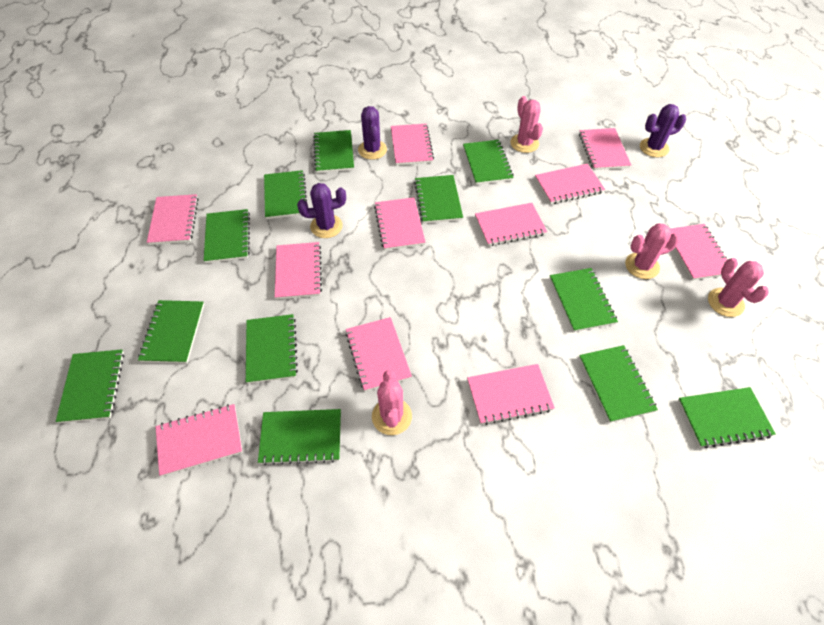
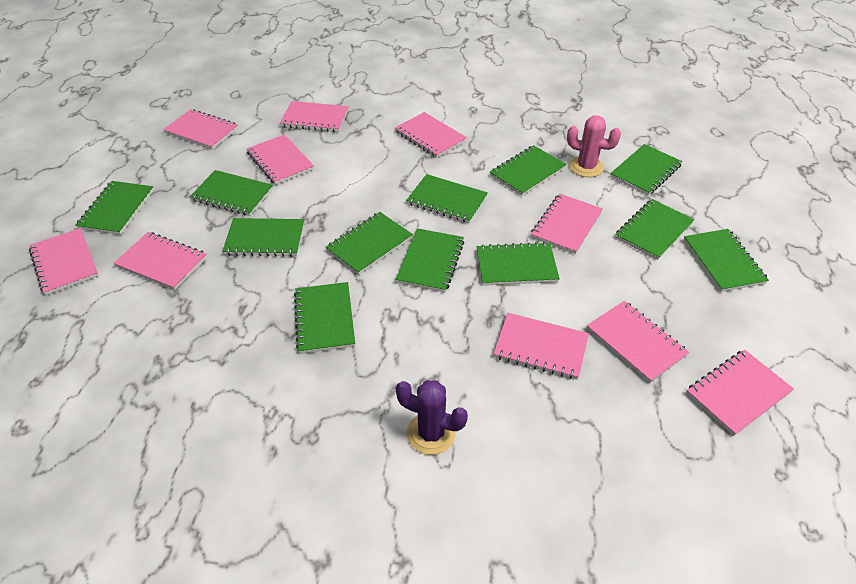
pink cactus: 4 -> 1
pink notebook: 11 -> 10
purple cactus: 3 -> 1

